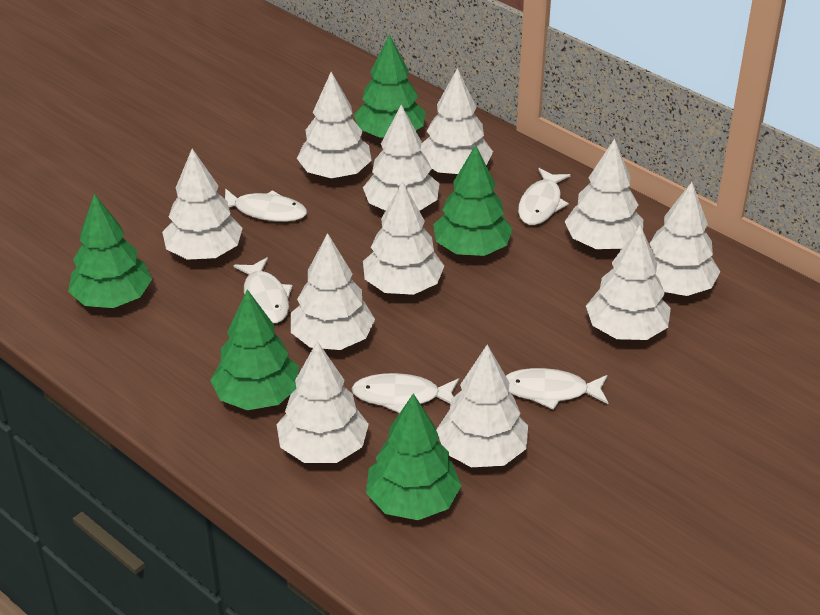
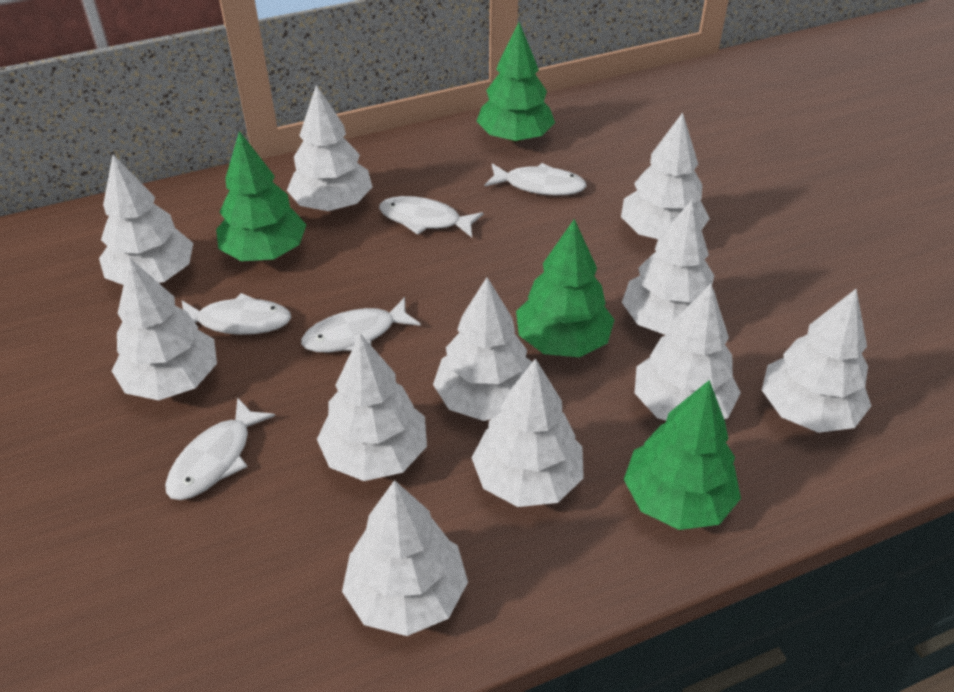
green tree: 5 -> 4

